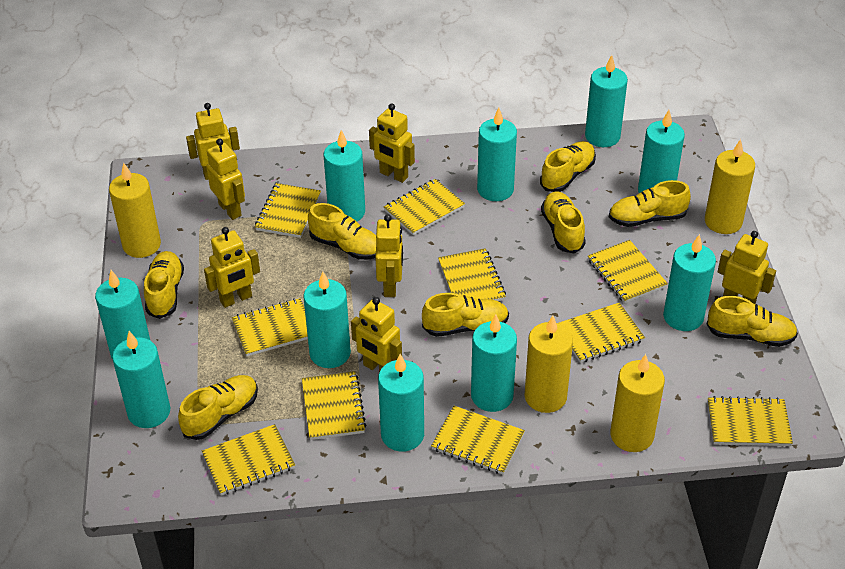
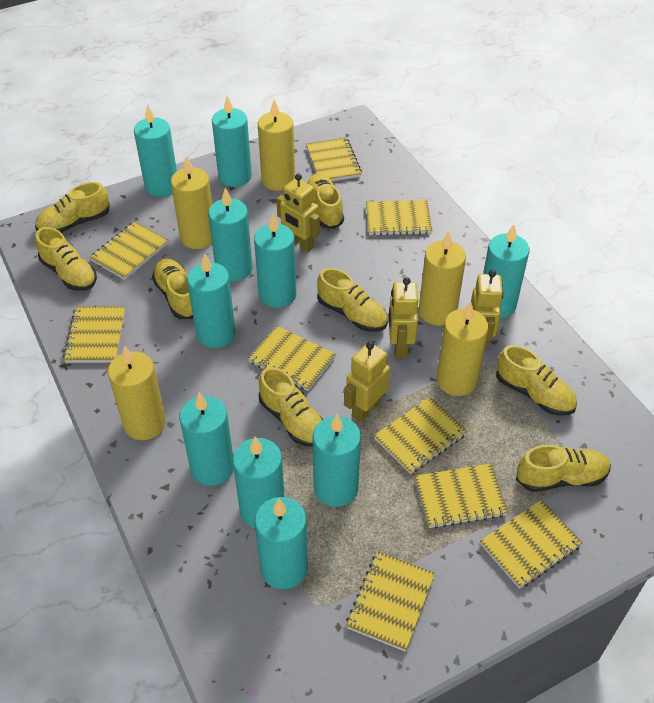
yellow candle: 4 -> 5
yellow notebook: 10 -> 9
yellow robot: 7 -> 4

